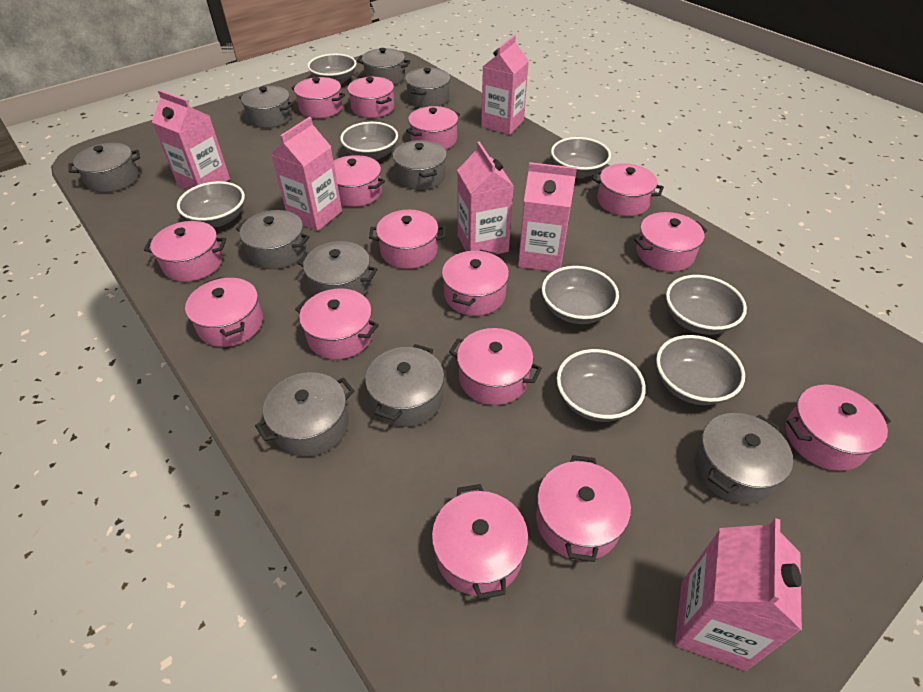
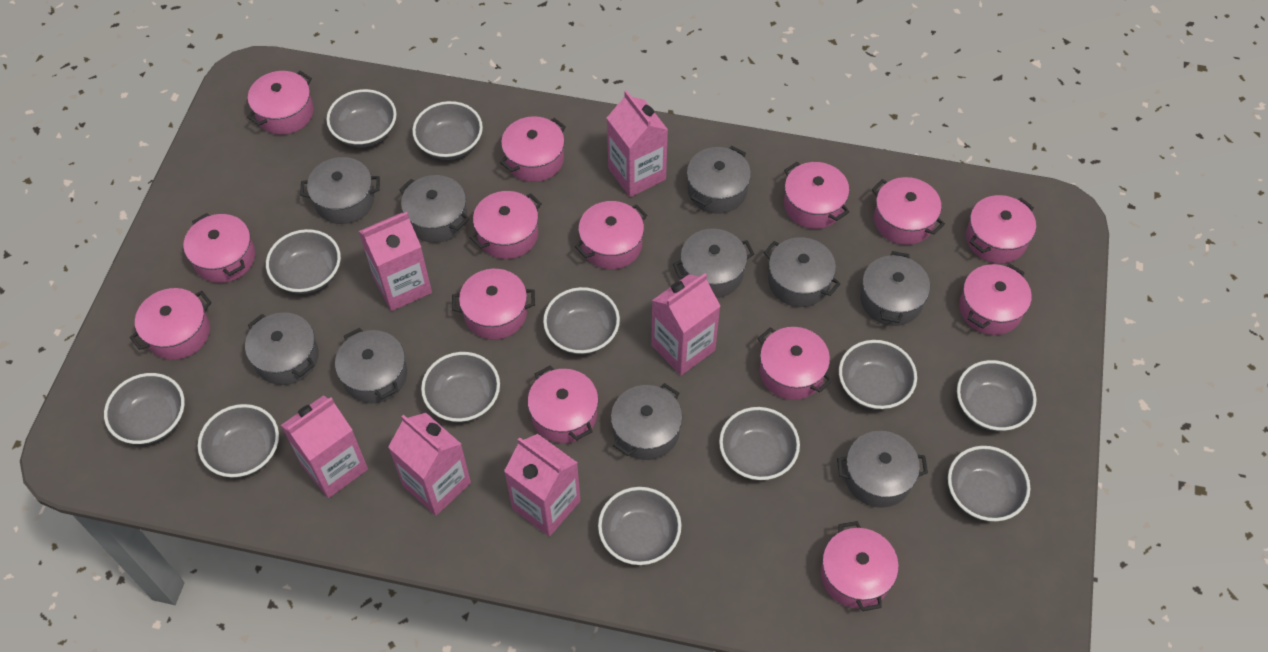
grey bowl: 8 -> 12
pink pot: 15 -> 14

